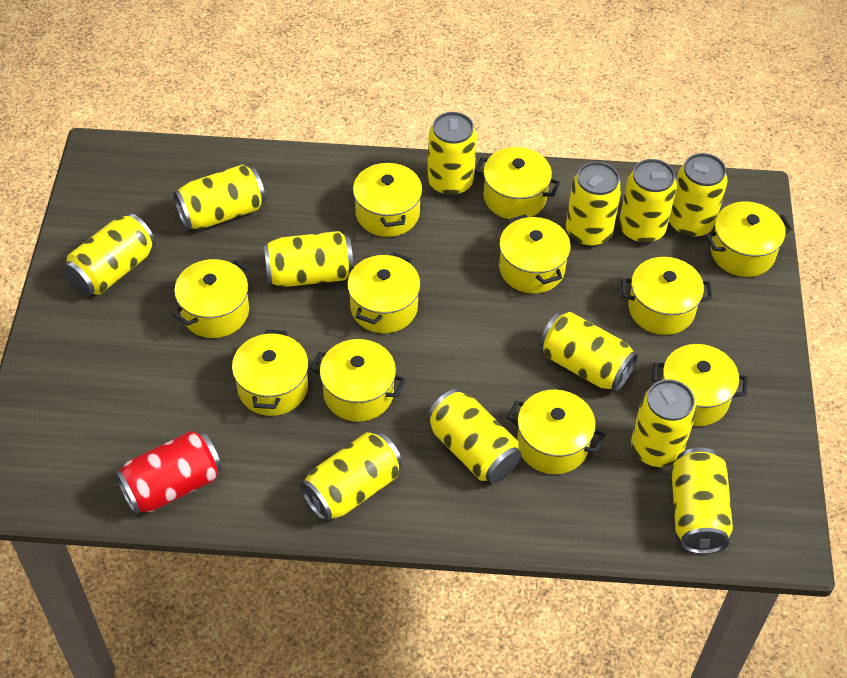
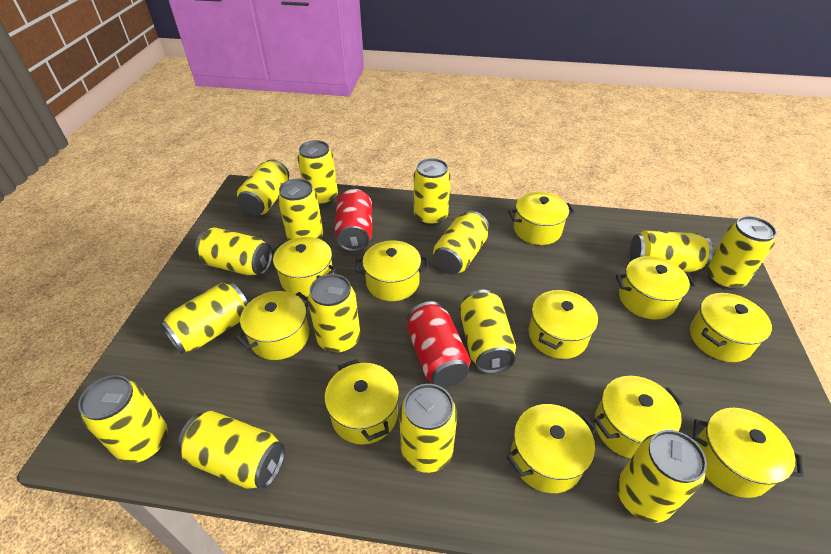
red can: 1 -> 2
yellow can: 12 -> 15

